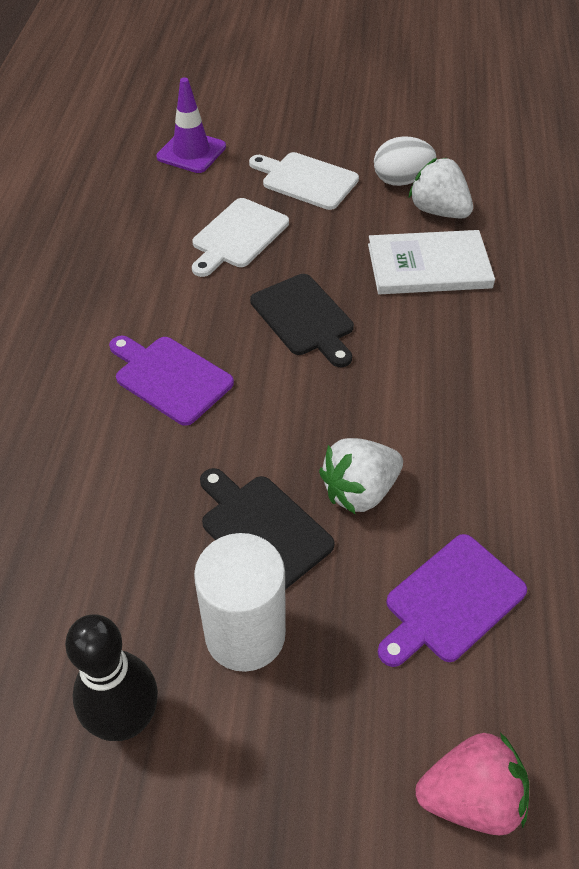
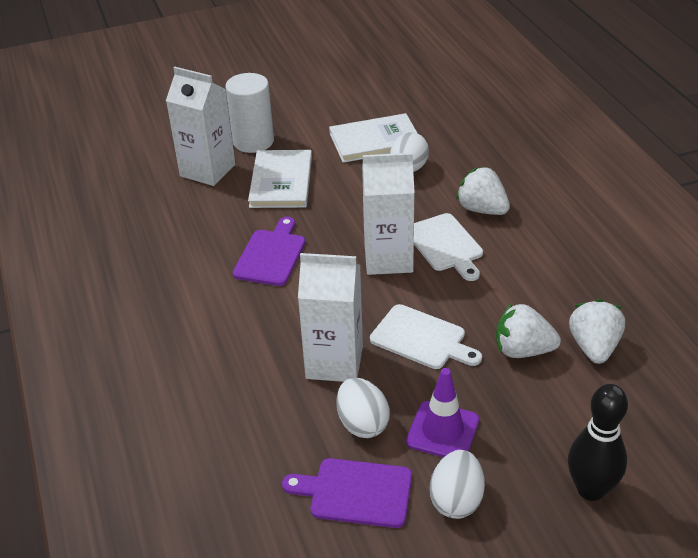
black cutting board: 2 -> 0
pink strawberry: 1 -> 0
white book: 1 -> 2
white carton: 0 -> 3
white egg: 1 -> 3
white strawberry: 2 -> 3

